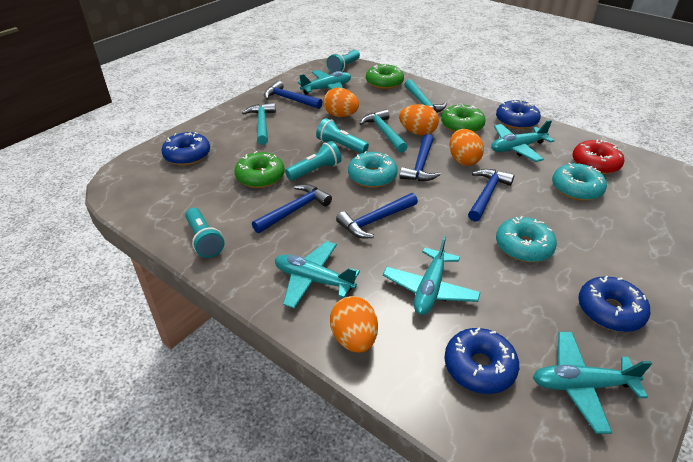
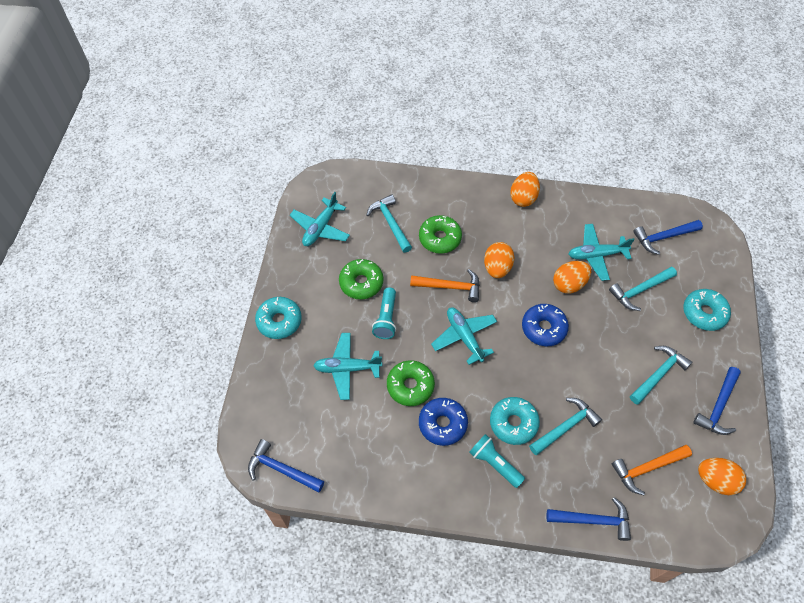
blue donut: 4 -> 2
blue hammer: 5 -> 4
orange hammer: 0 -> 2
red donut: 1 -> 0
turquoise flashlight: 4 -> 2
turquoise hammer: 3 -> 4
turquoise plane: 5 -> 4

